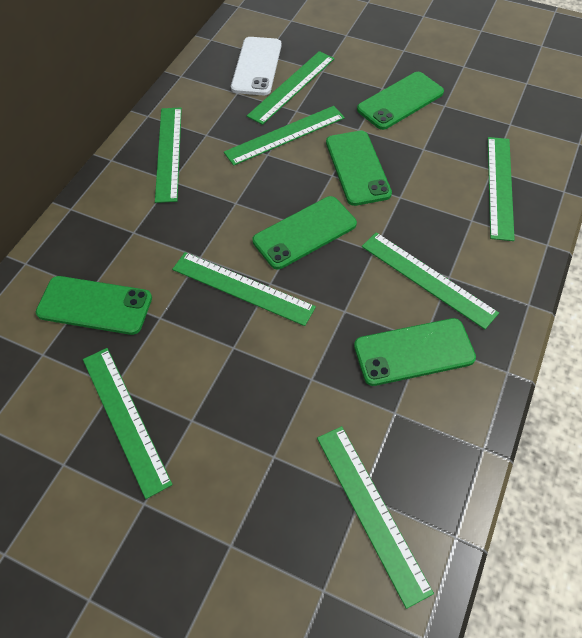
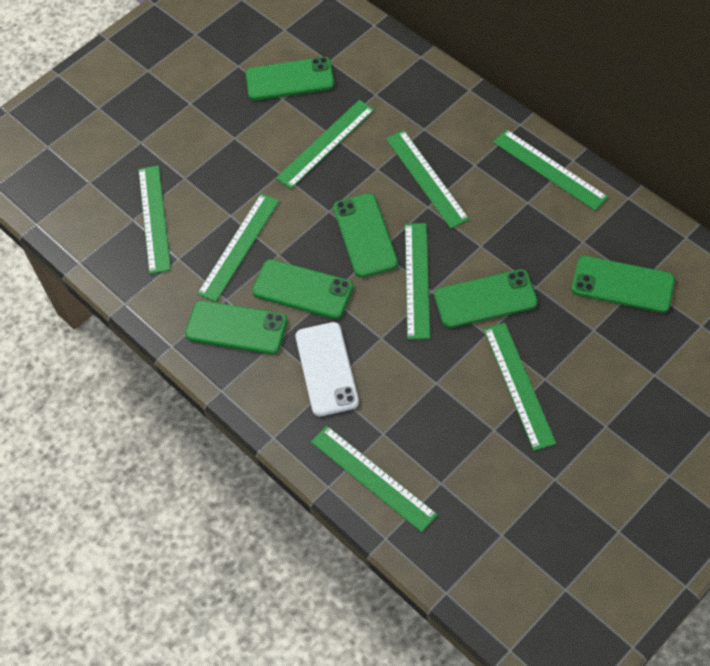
green phone: 5 -> 6

